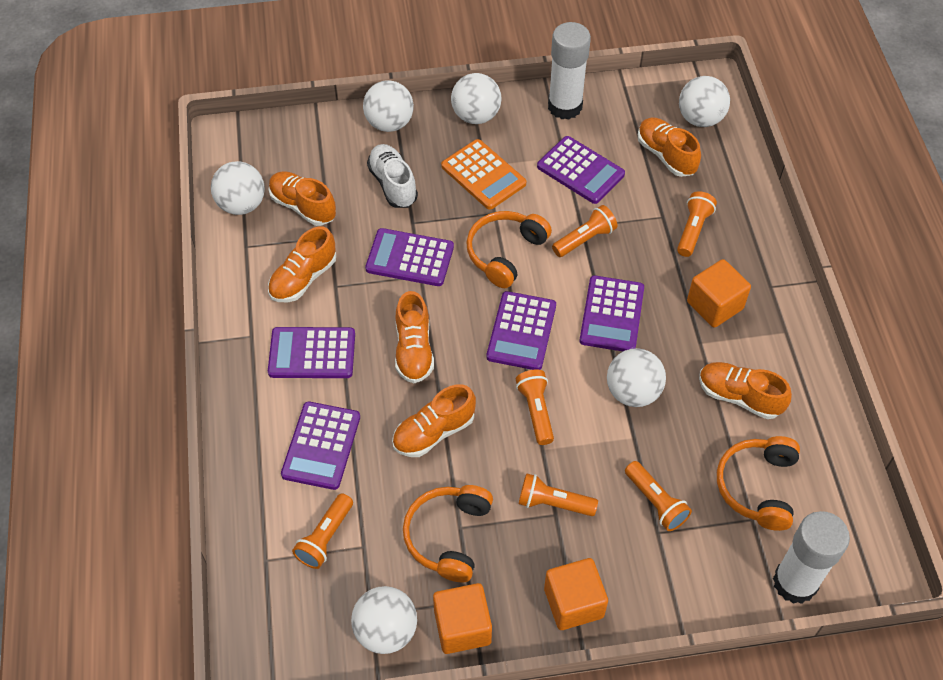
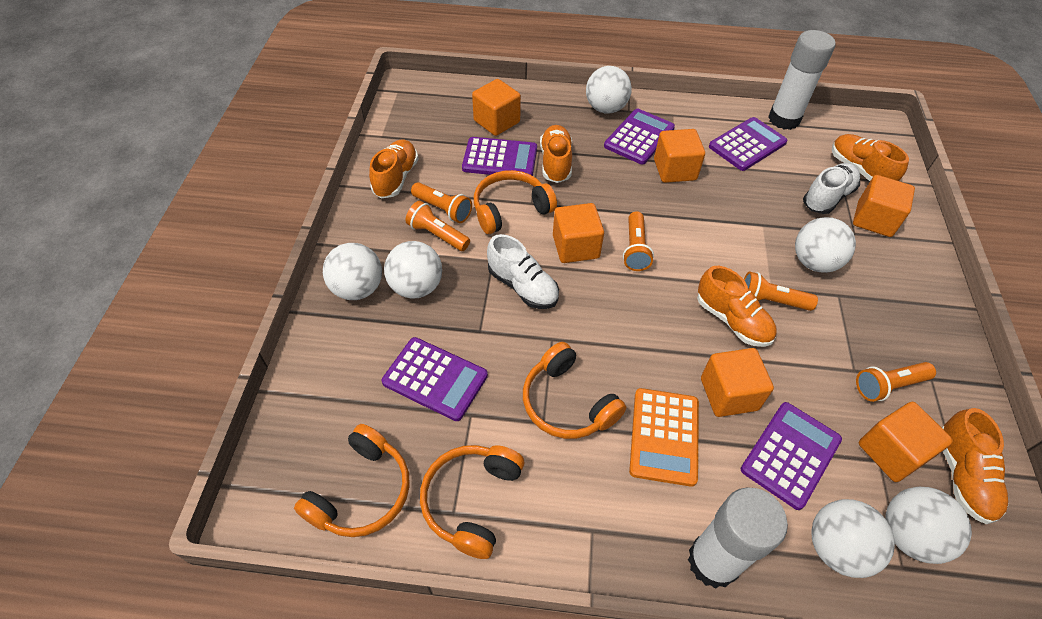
orange cube: 3 -> 6
orange flashlight: 6 -> 5
orange headphones: 3 -> 4
orange shoe: 6 -> 5
purple calculator: 6 -> 5
white shoe: 1 -> 2

